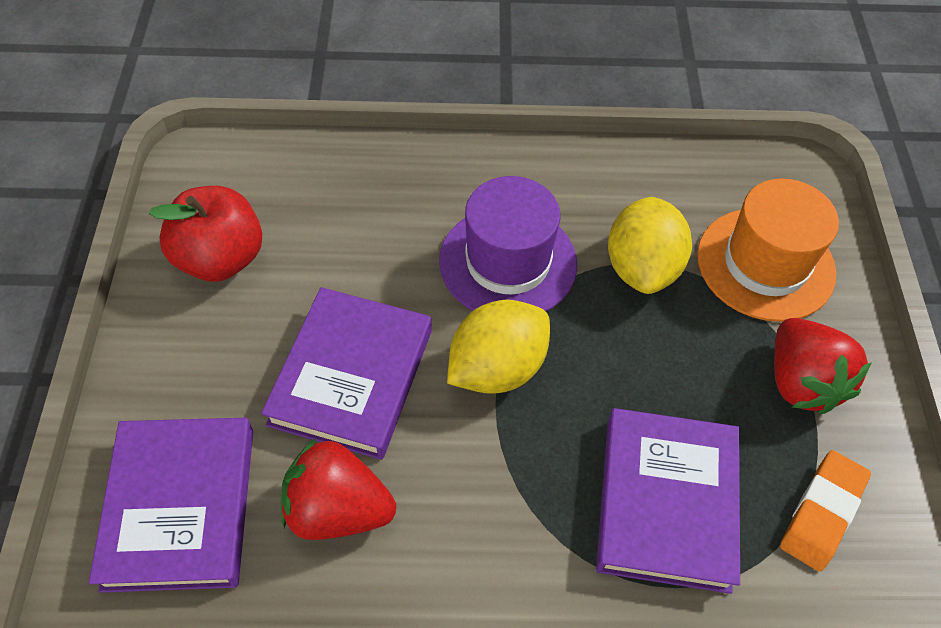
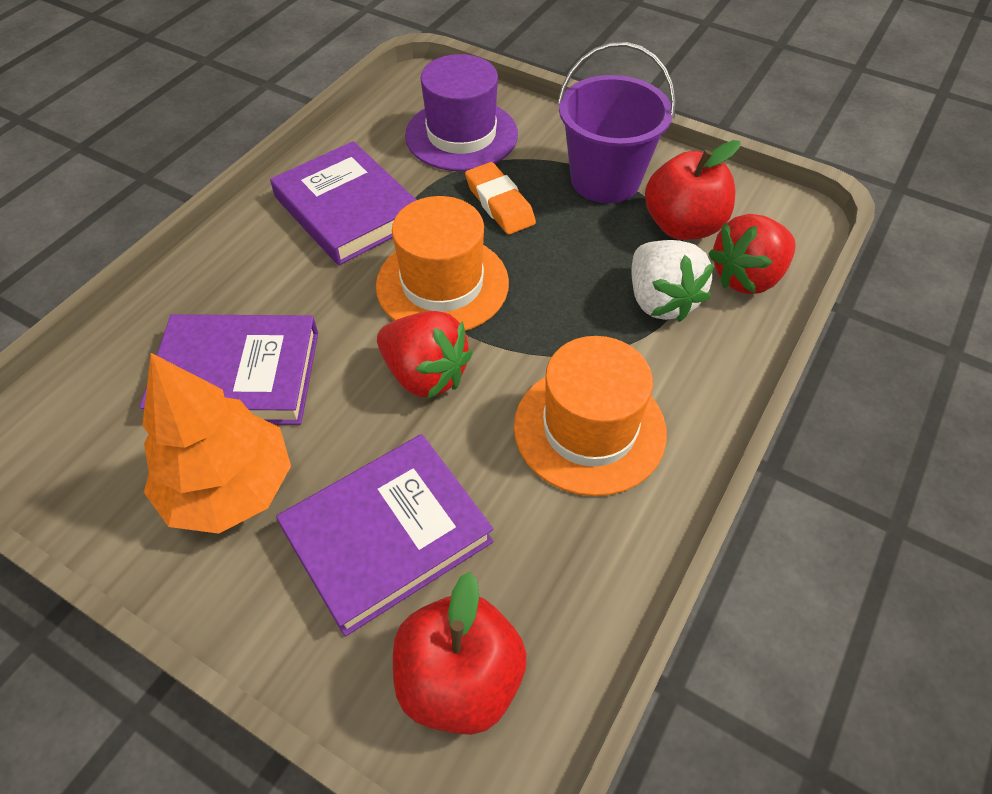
orange hat: 1 -> 2
orange tree: 0 -> 1
purple bucket: 0 -> 1
red apple: 1 -> 2
white strawberry: 0 -> 1
yellow lemon: 2 -> 0

